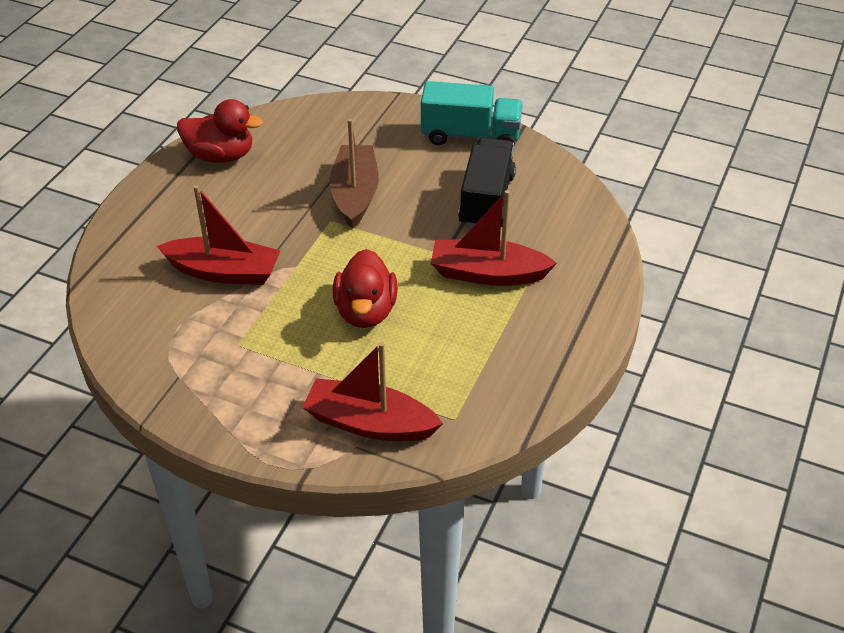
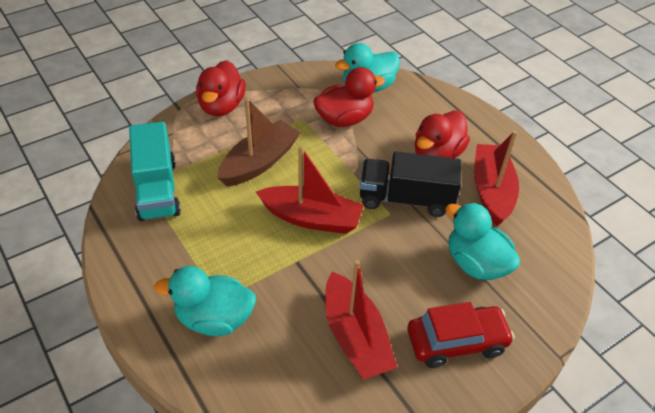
red car: 0 -> 1
red duck: 2 -> 3
turquoise duck: 0 -> 3

